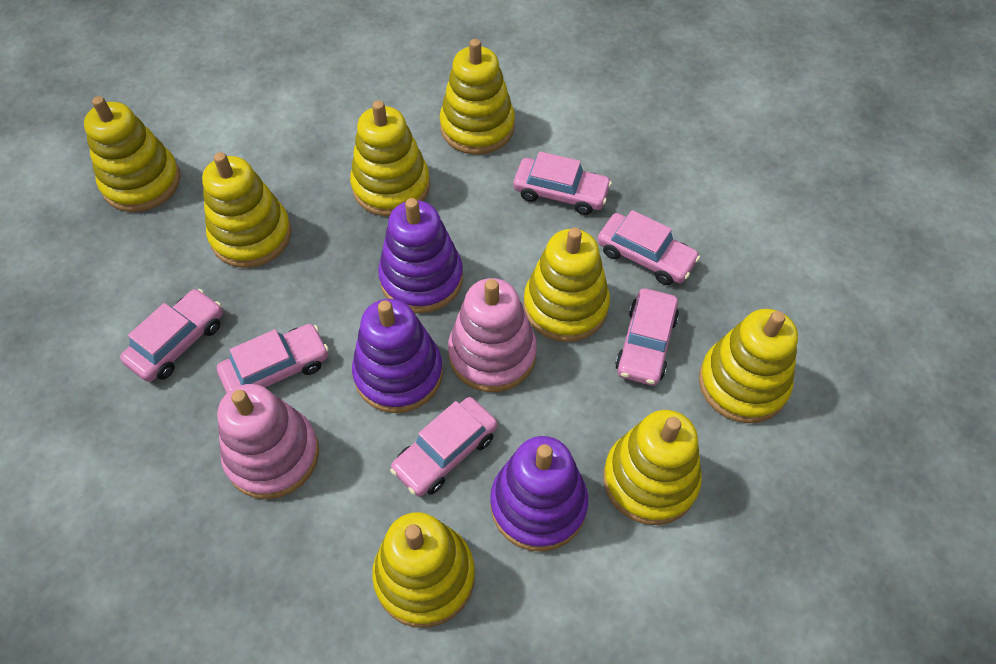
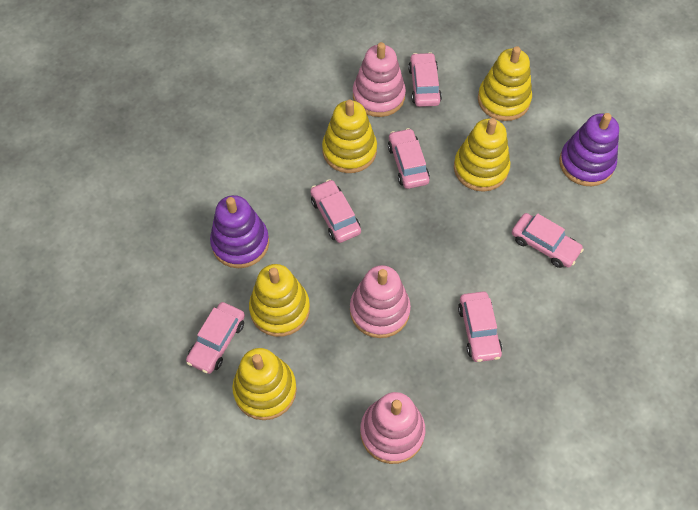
pink stacking toy: 2 -> 3
purple stacking toy: 3 -> 2
yellow stacking toy: 8 -> 5

